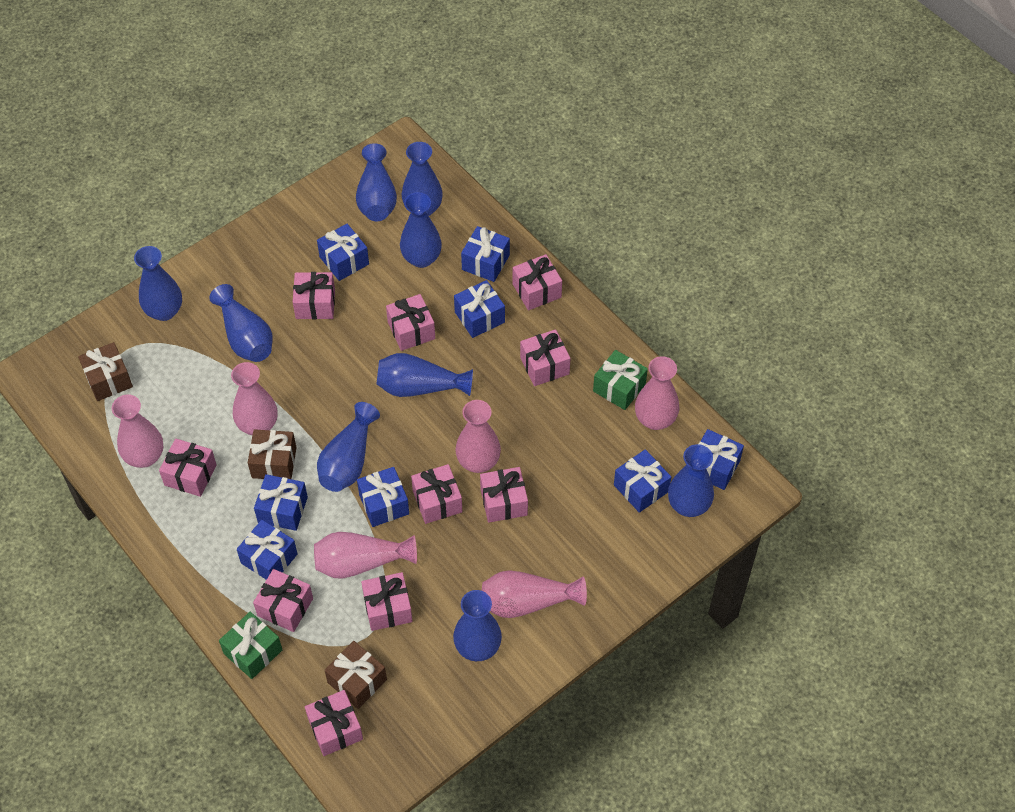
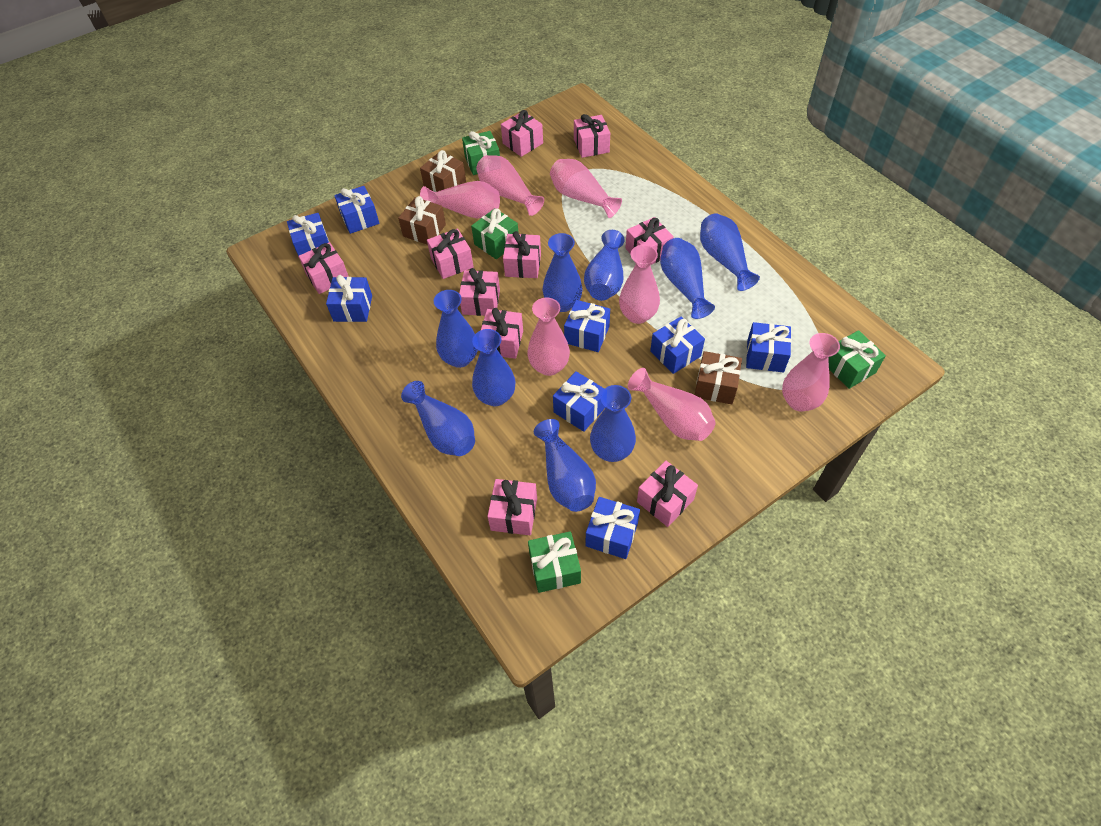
green gift: 2 -> 4
pink vase: 6 -> 7

